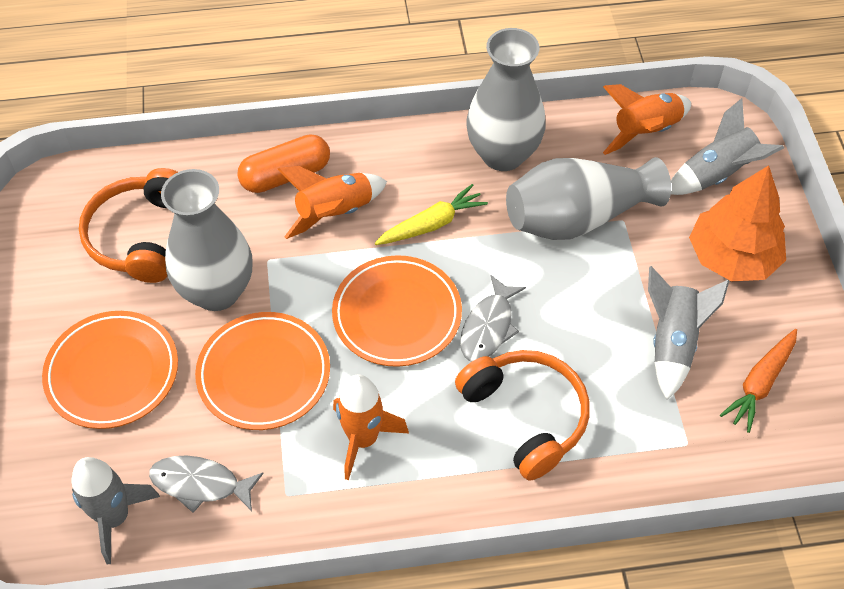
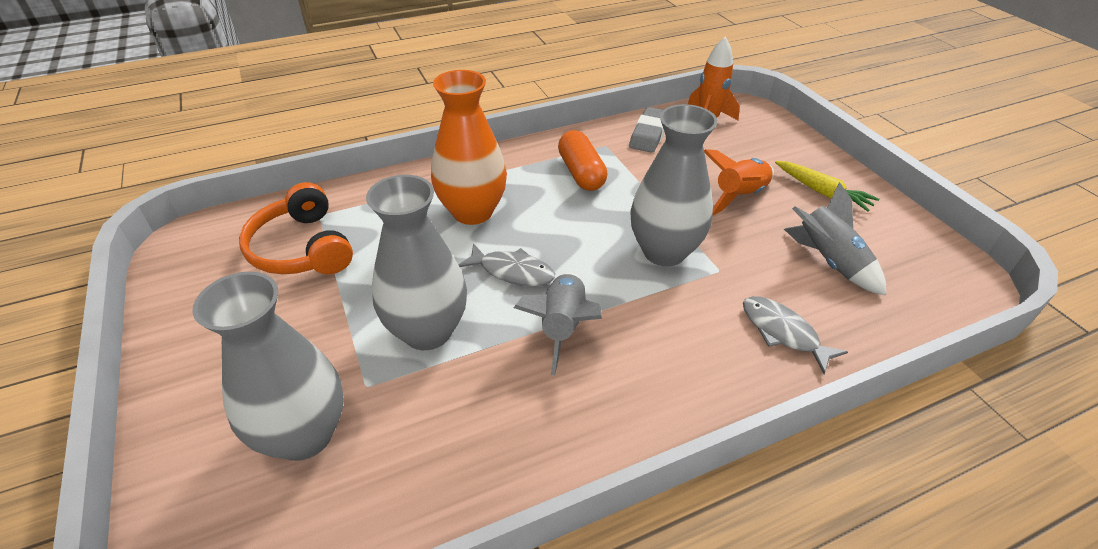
grey eraser: 0 -> 1
grey rocket: 3 -> 2
orange carrot: 1 -> 0
orange headphones: 2 -> 1
orange plate: 3 -> 0
orange rocket: 3 -> 2
orange tree: 1 -> 0
orange vase: 0 -> 1

